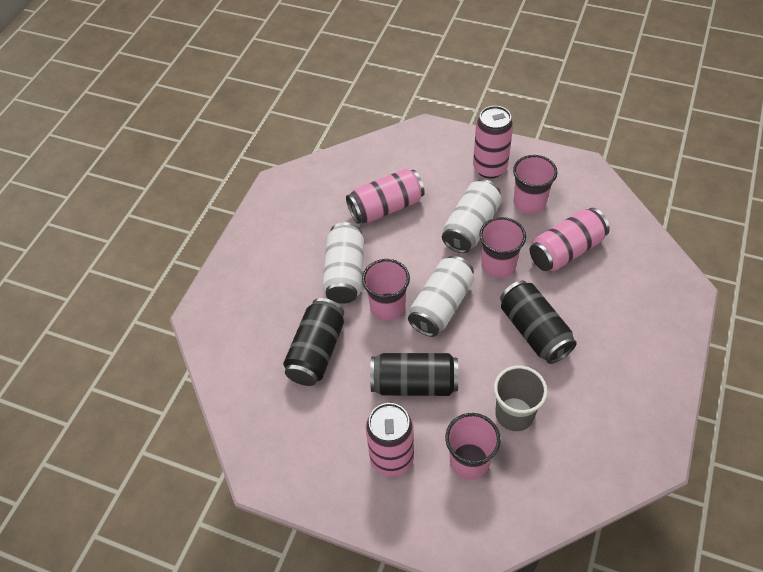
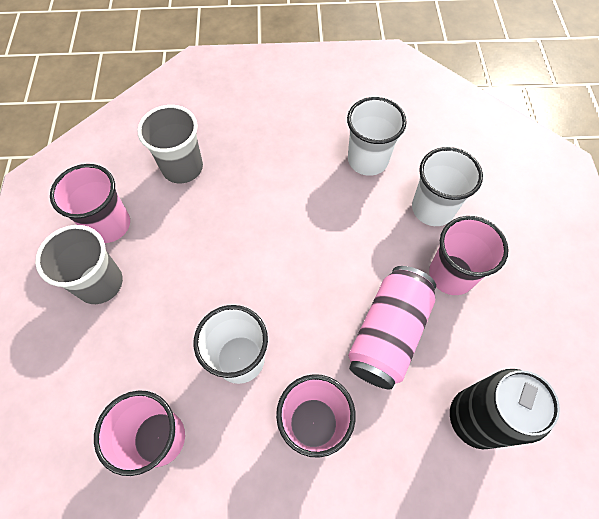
black can: 3 -> 1
grey cup: 1 -> 2
pink can: 4 -> 1
white can: 3 -> 0
white cup: 0 -> 3

